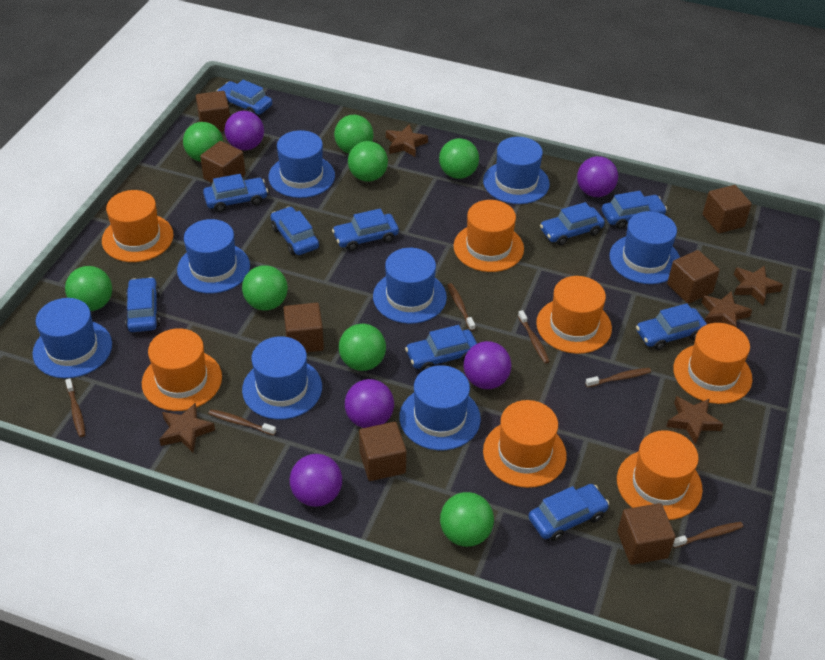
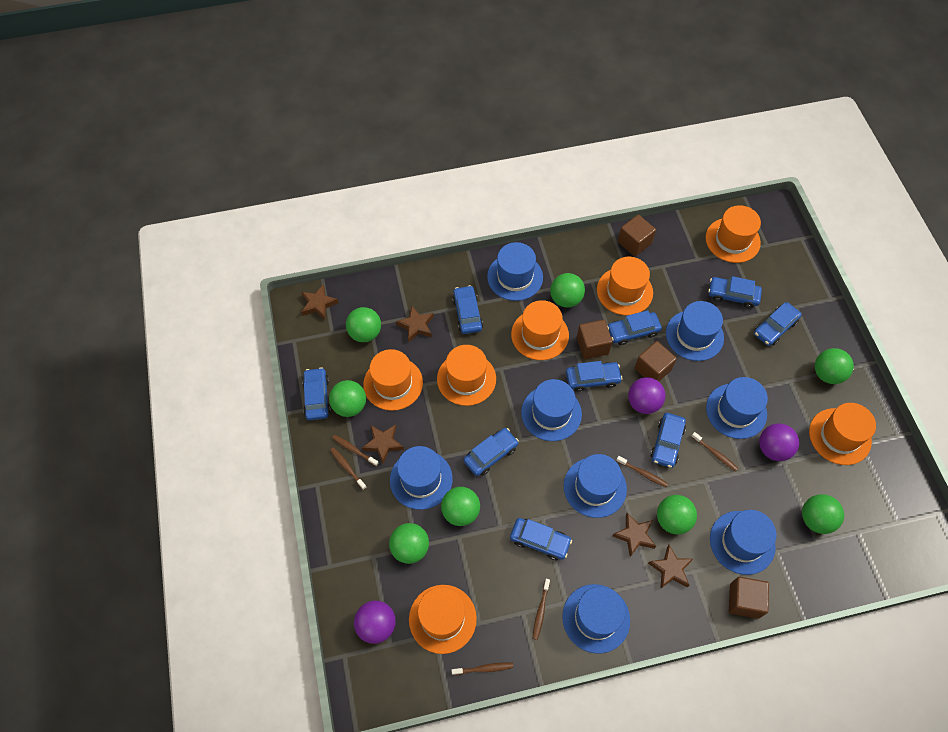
blue car: 10 -> 9
brown cube: 7 -> 4
purple ball: 5 -> 3

